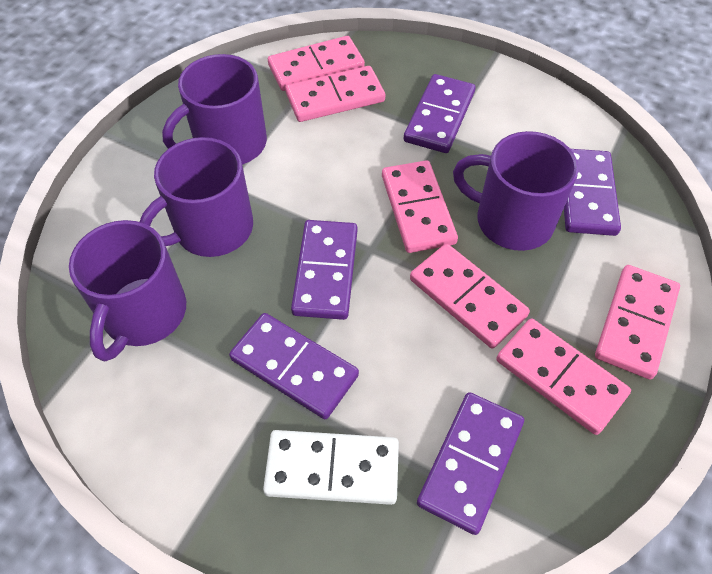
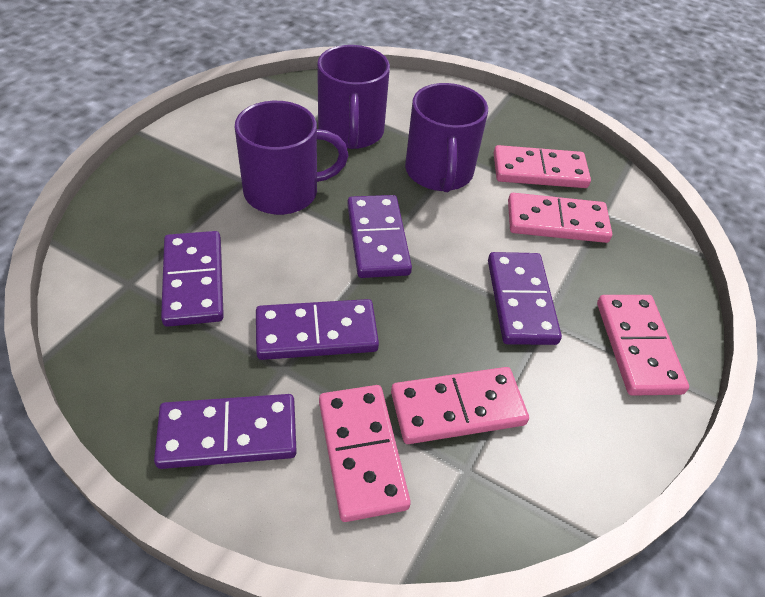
pink domino: 6 -> 5
purple mug: 4 -> 3
white domino: 1 -> 0

